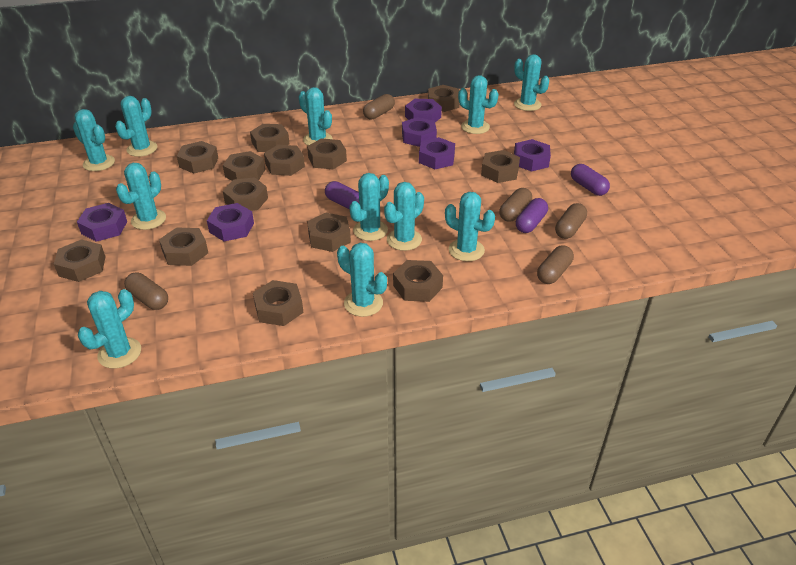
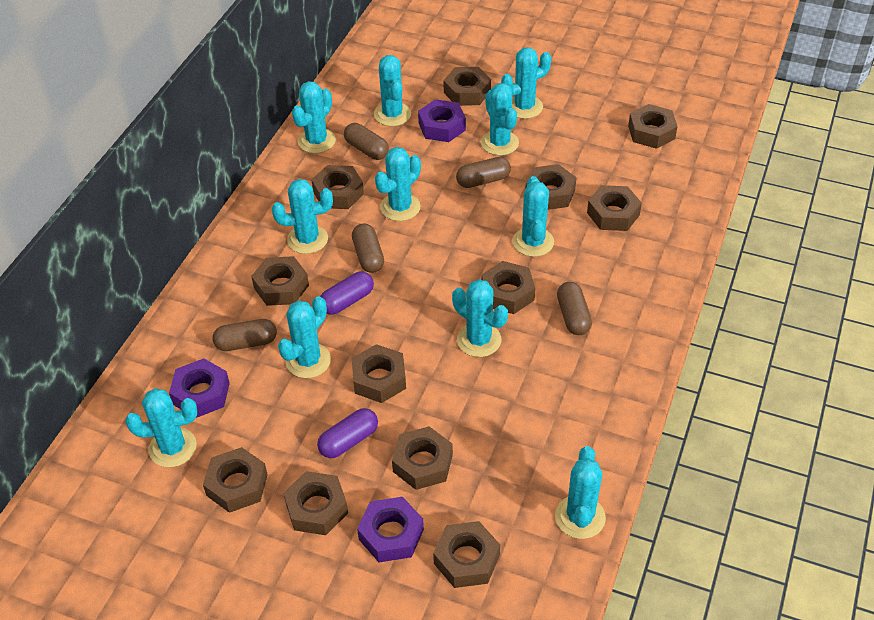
brown nut: 13 -> 12
purple capsule: 3 -> 2
purple nut: 6 -> 3

